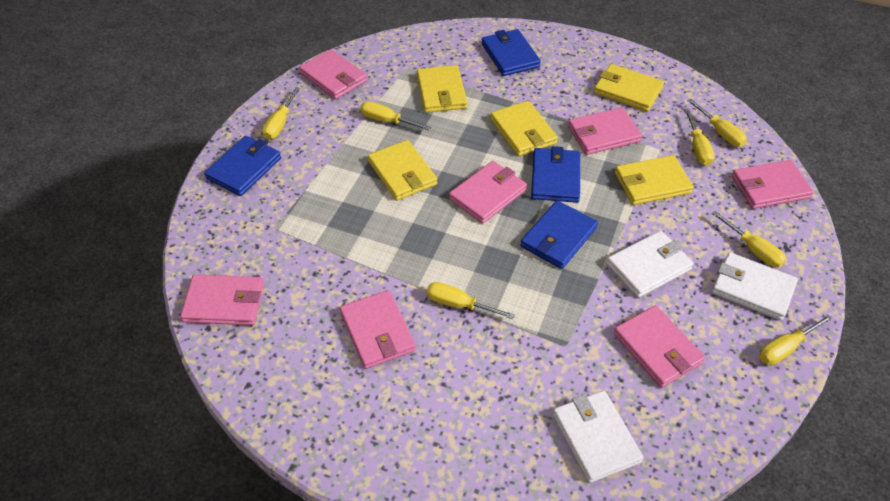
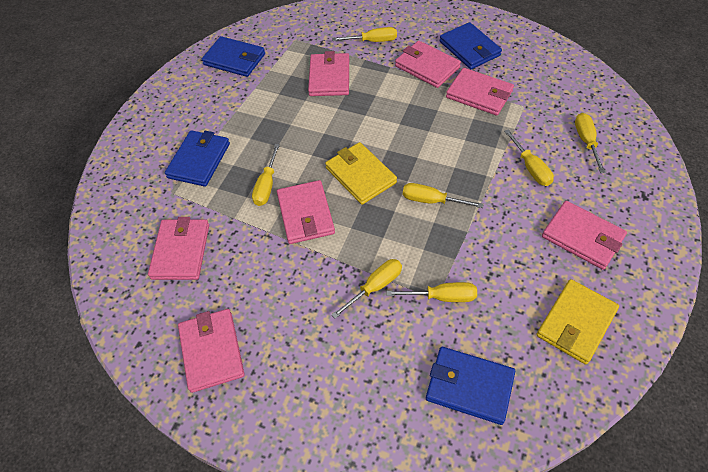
white wallet: 3 -> 0
yellow wallet: 5 -> 2

